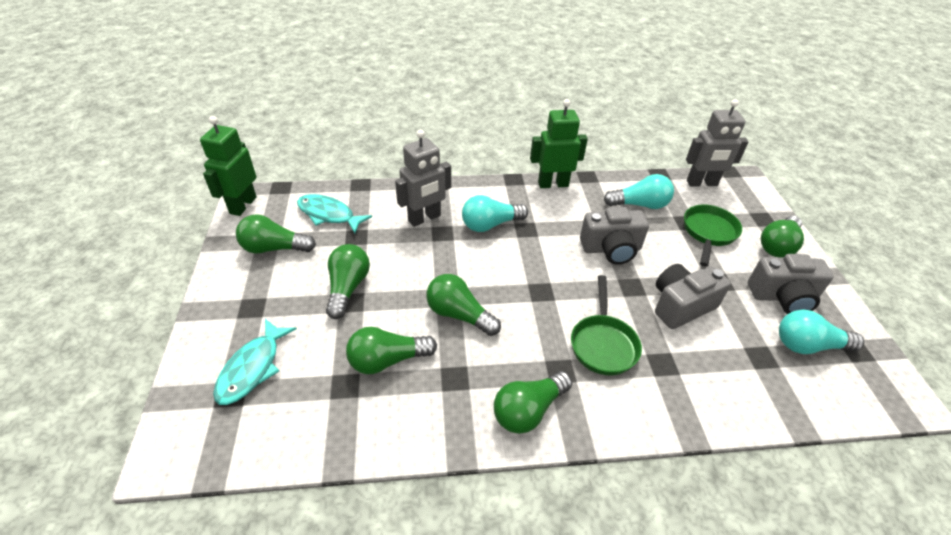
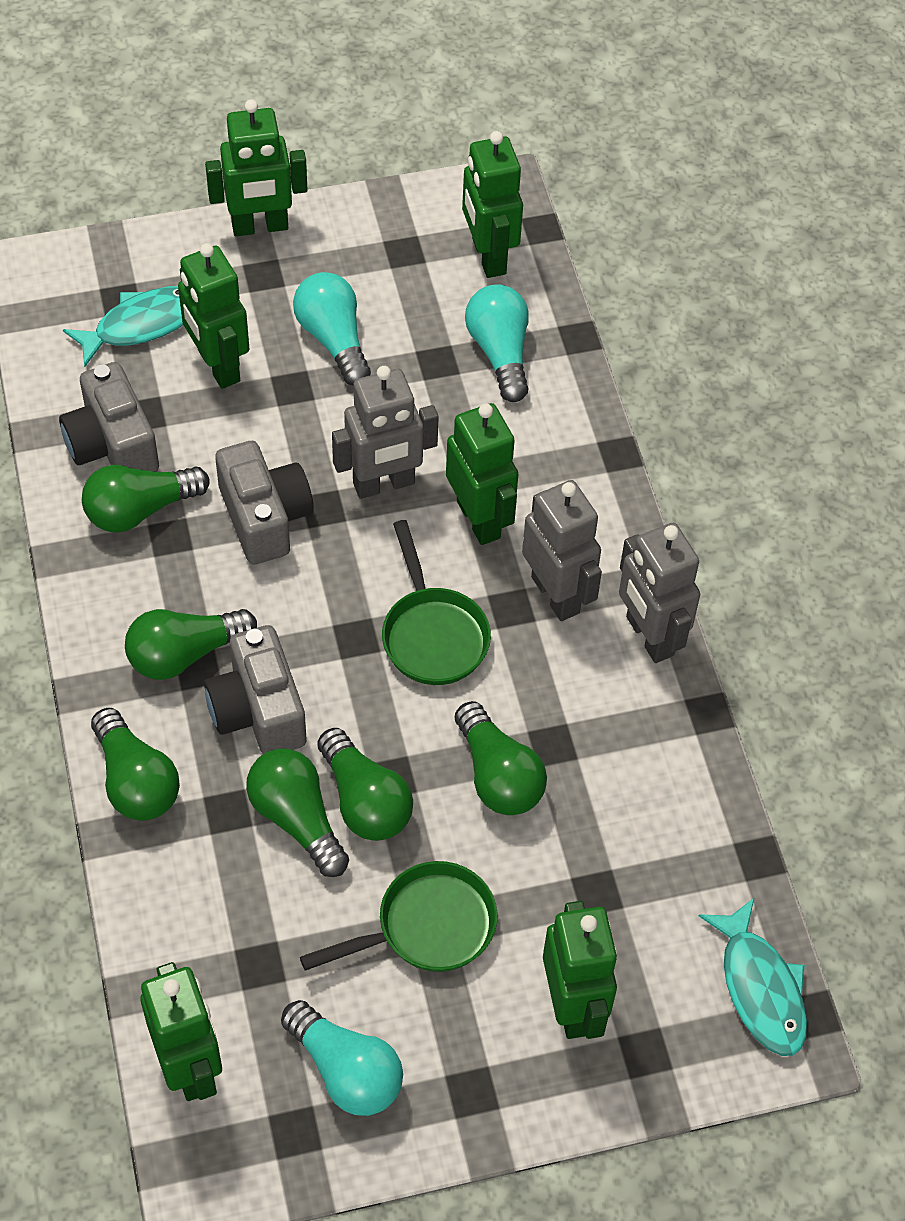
green robot: 2 -> 6
grey robot: 2 -> 3

